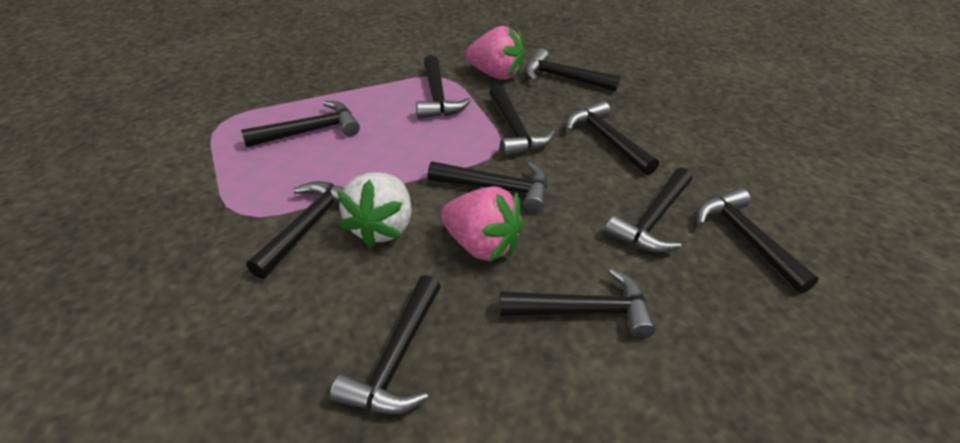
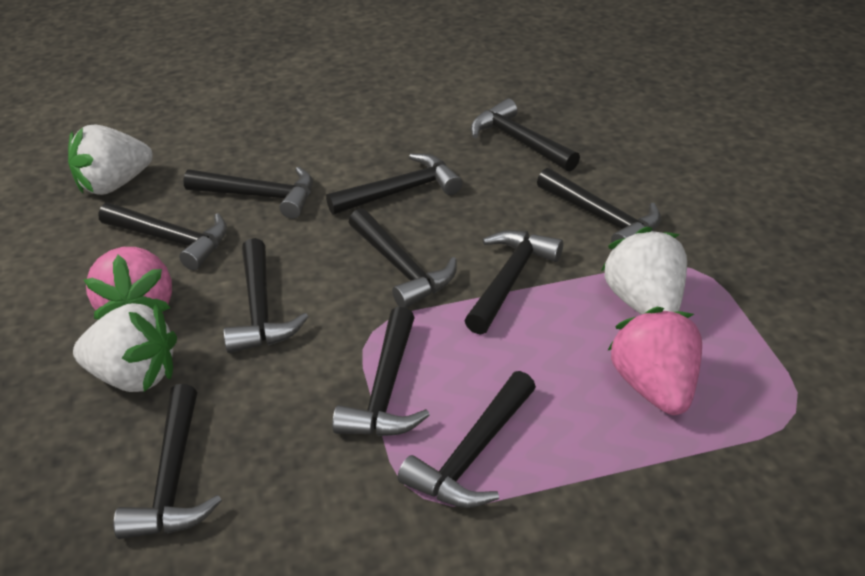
white strawberry: 1 -> 3

